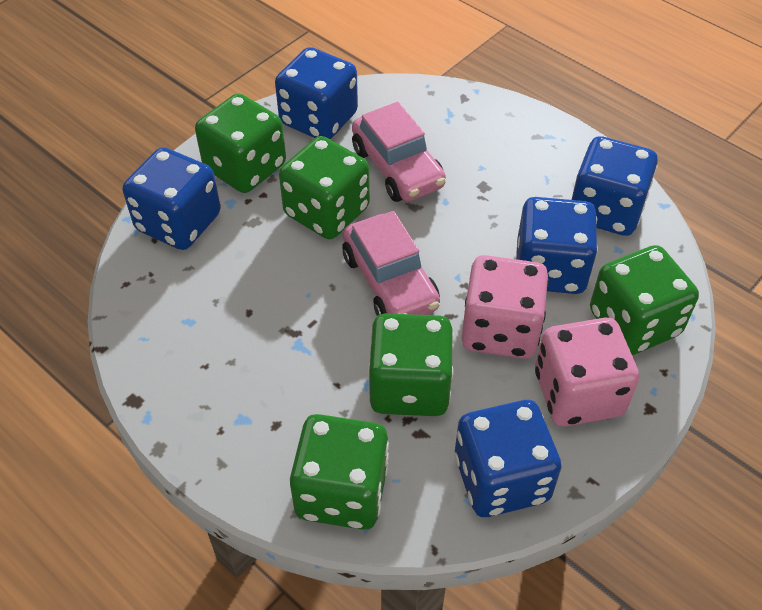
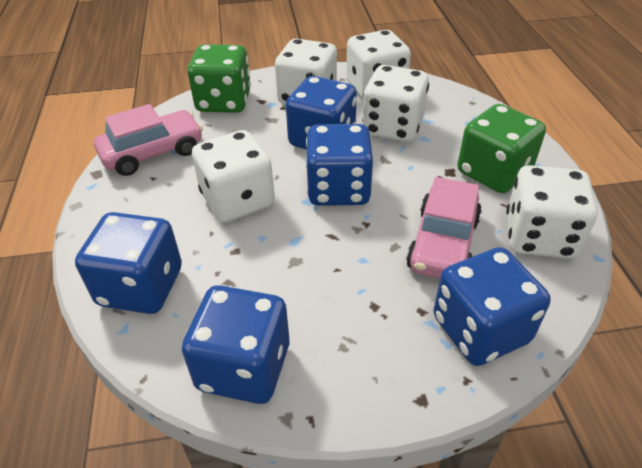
green dice: 5 -> 2
pink dice: 2 -> 0
white dice: 0 -> 5

